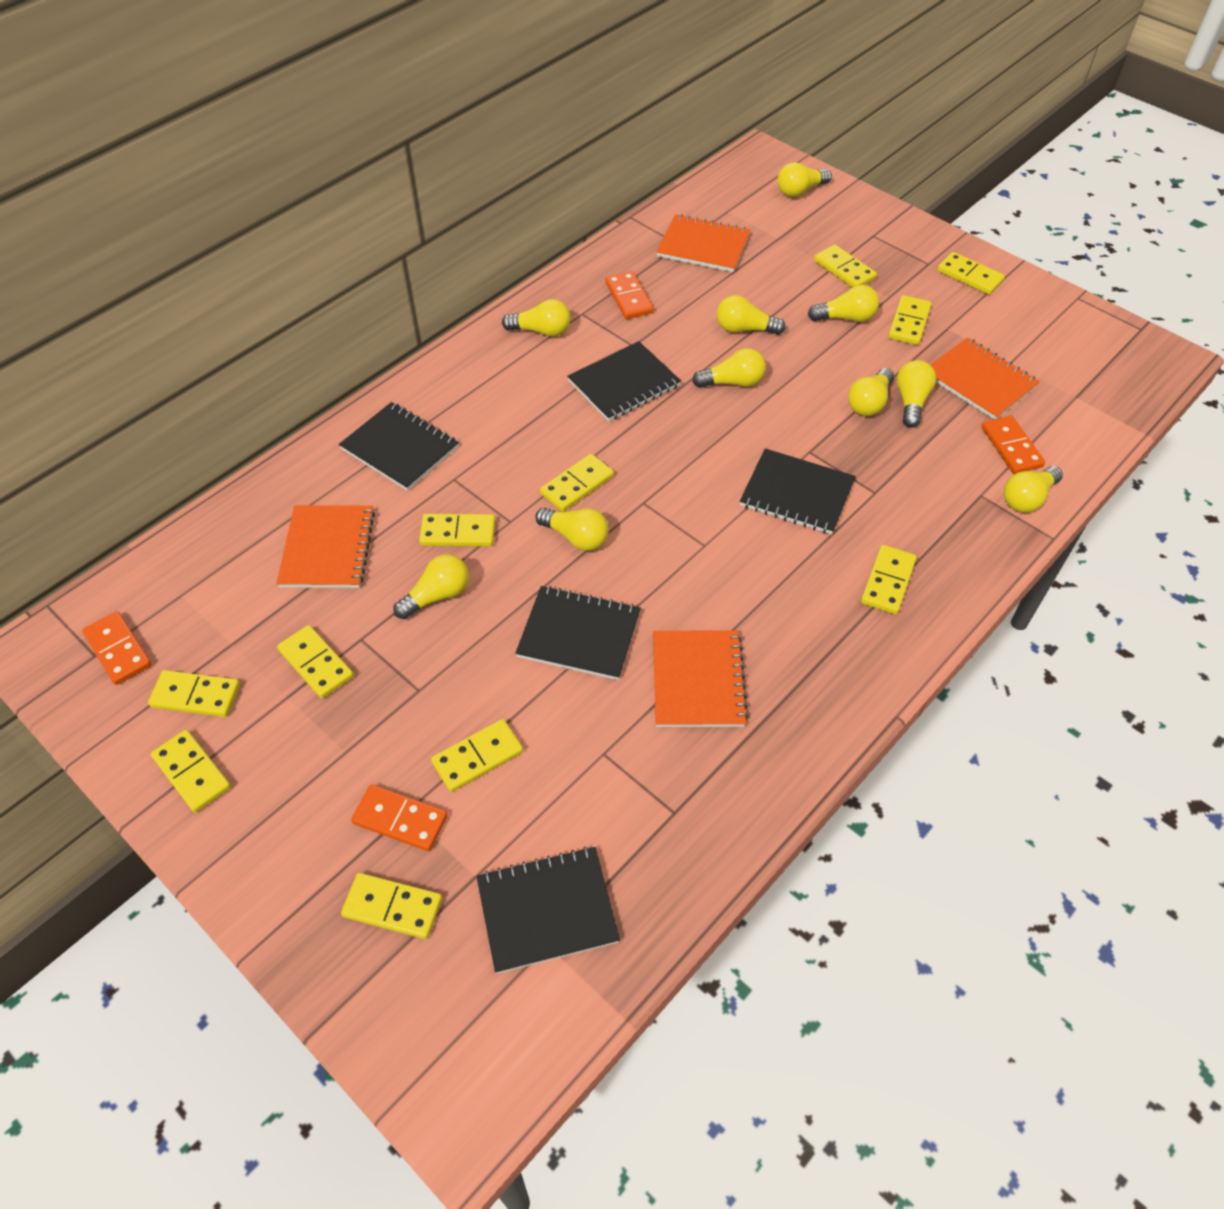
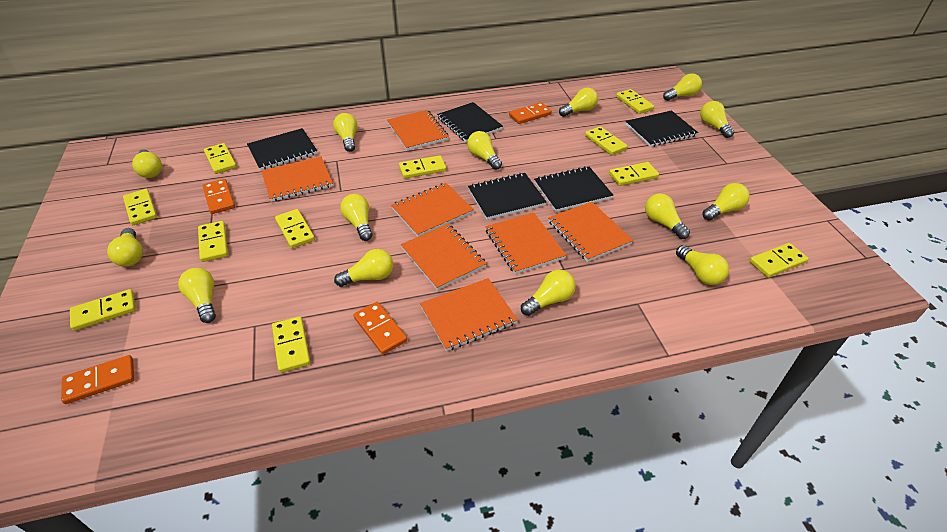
orange notebook: 4 -> 7
yellow light bulb: 10 -> 14

